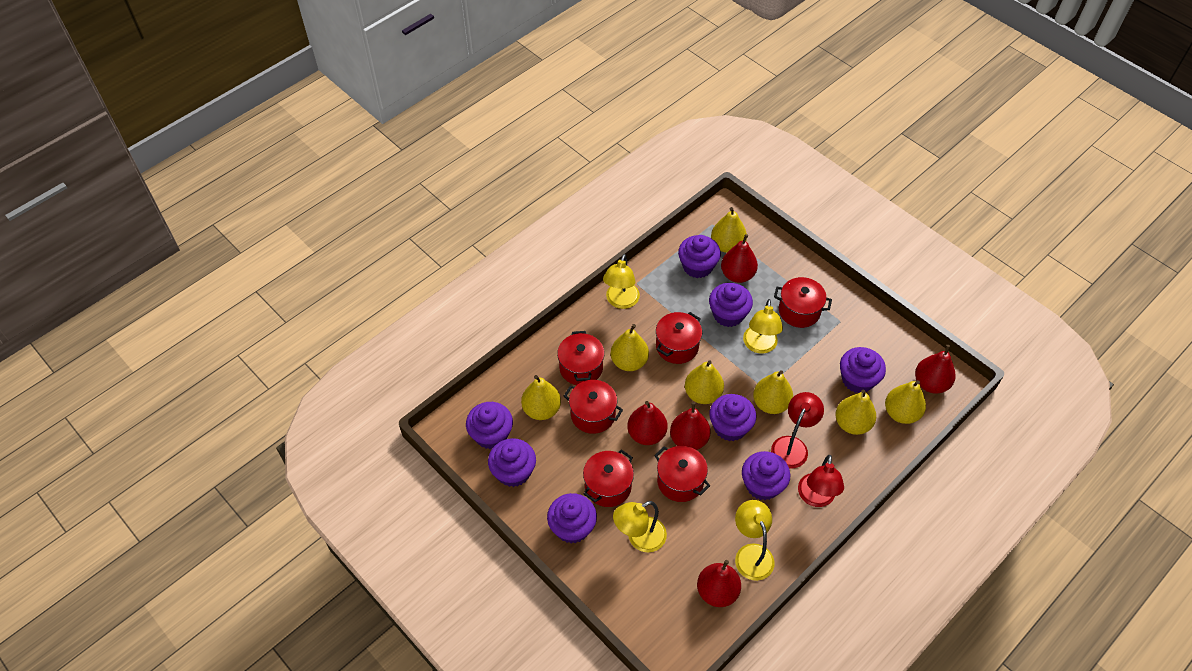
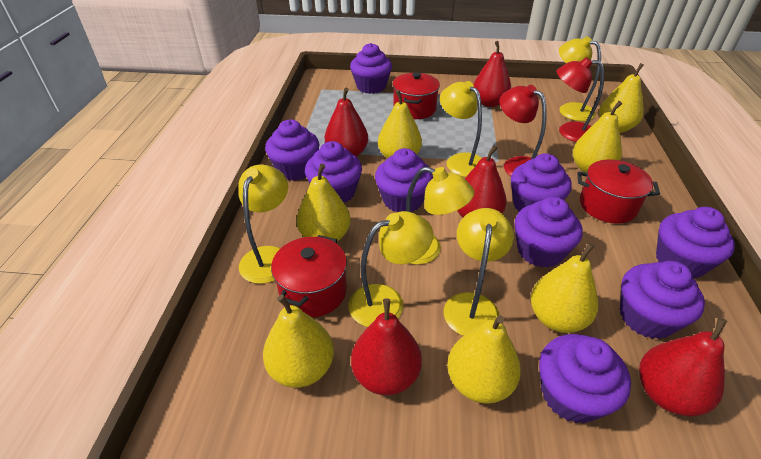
purple cupcake: 8 -> 9
red pot: 6 -> 3
yellow lamp: 4 -> 6

